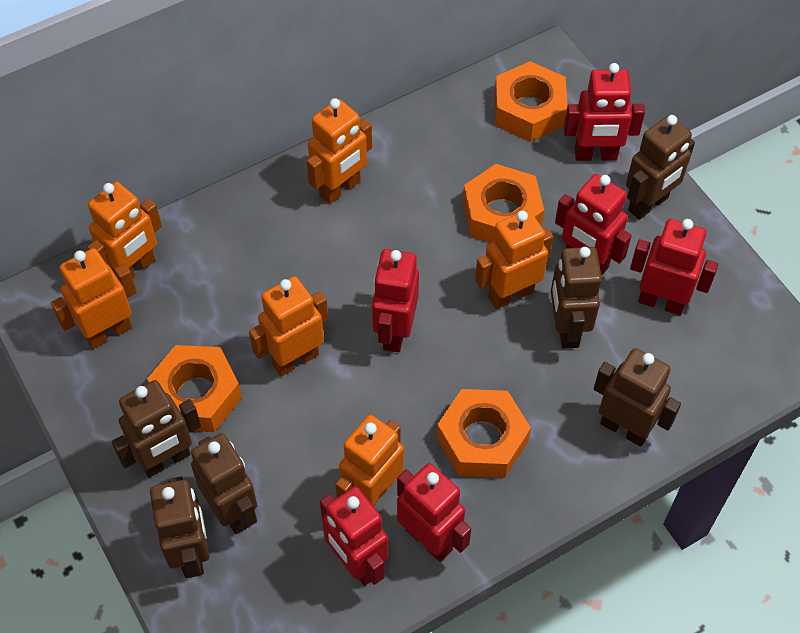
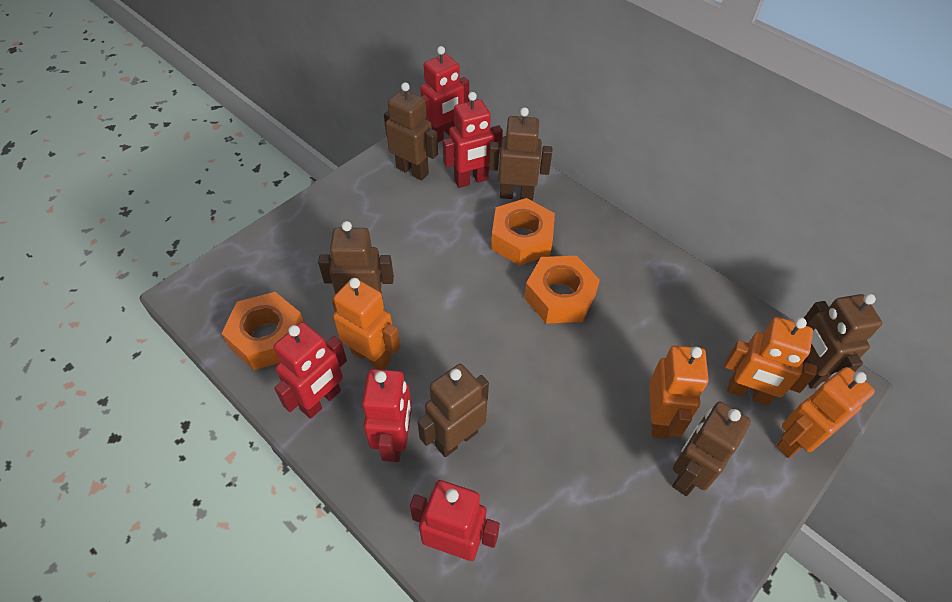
orange nut: 4 -> 3
orange robot: 6 -> 4
red robot: 6 -> 5

